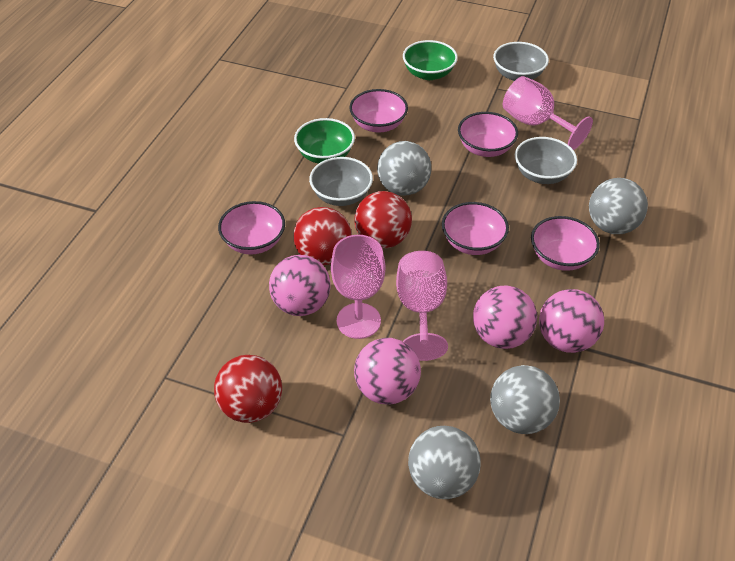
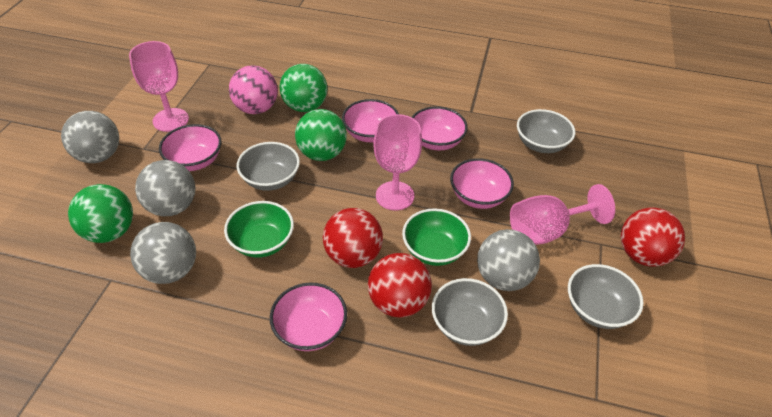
green ball: 0 -> 3
grey bowl: 3 -> 4
pink ball: 4 -> 1

